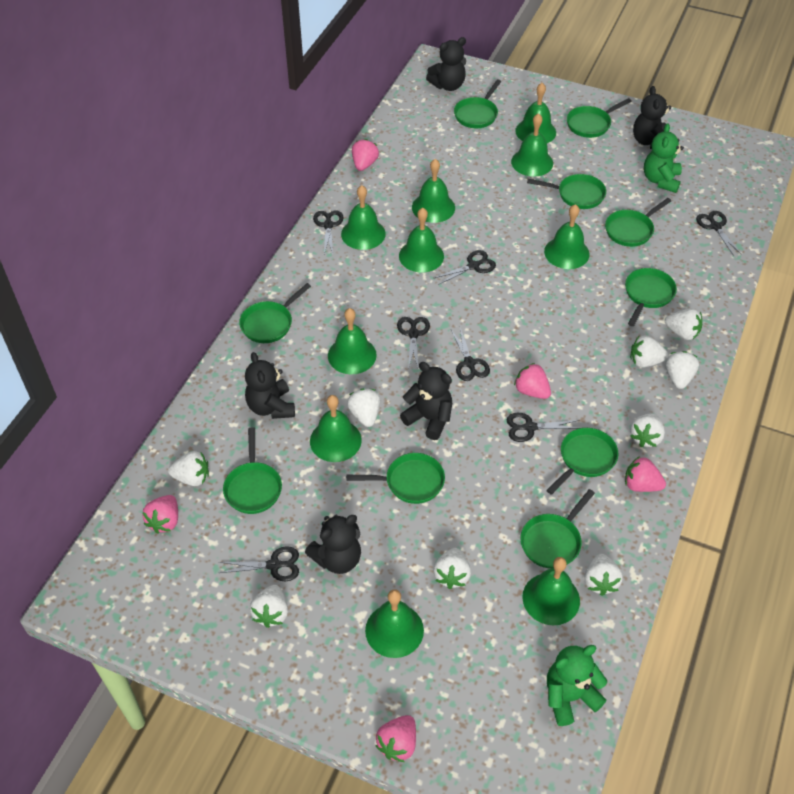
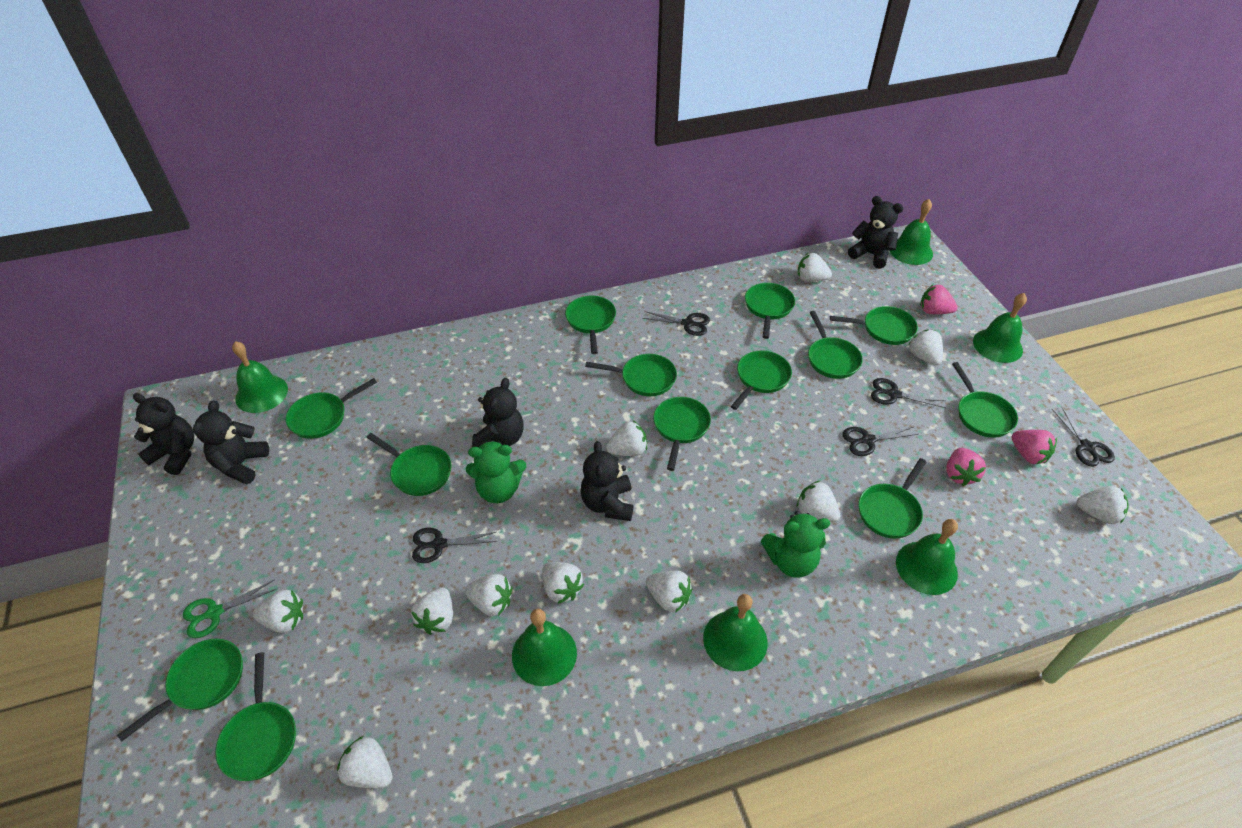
black scissors: 7 -> 5
green bell: 10 -> 6
green pan: 10 -> 13
green scissors: 0 -> 1
pink strawberry: 5 -> 3
white strawberry: 9 -> 11

